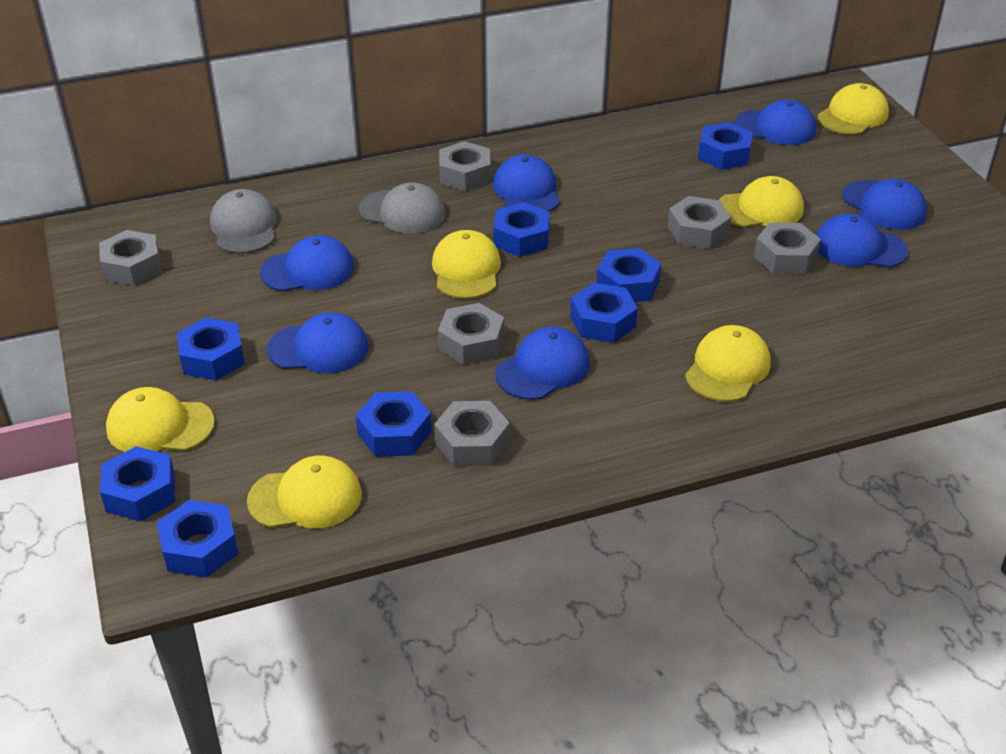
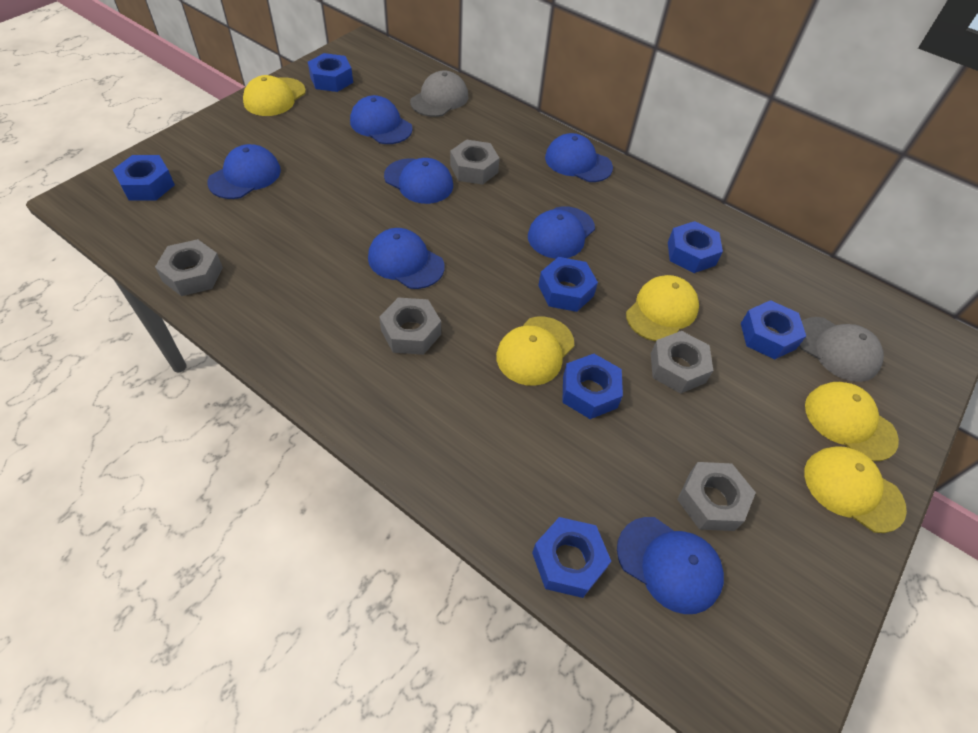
blue nut: 8 -> 7
grey nut: 6 -> 5
yellow cap: 6 -> 5

